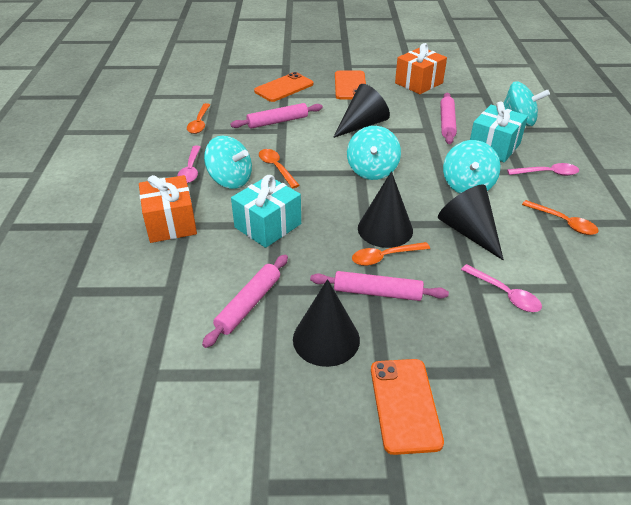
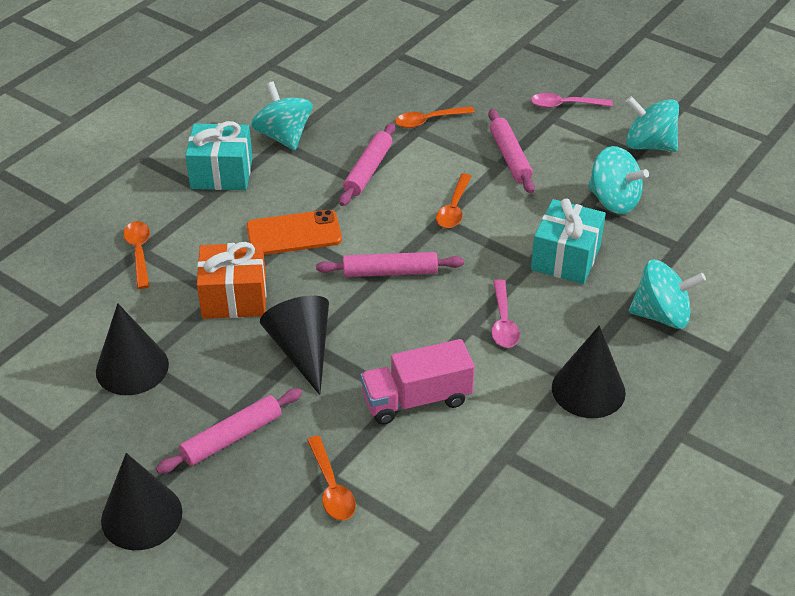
orange gift: 2 -> 1
orange phone: 3 -> 1
pink spoon: 3 -> 2
pink truck: 0 -> 1

